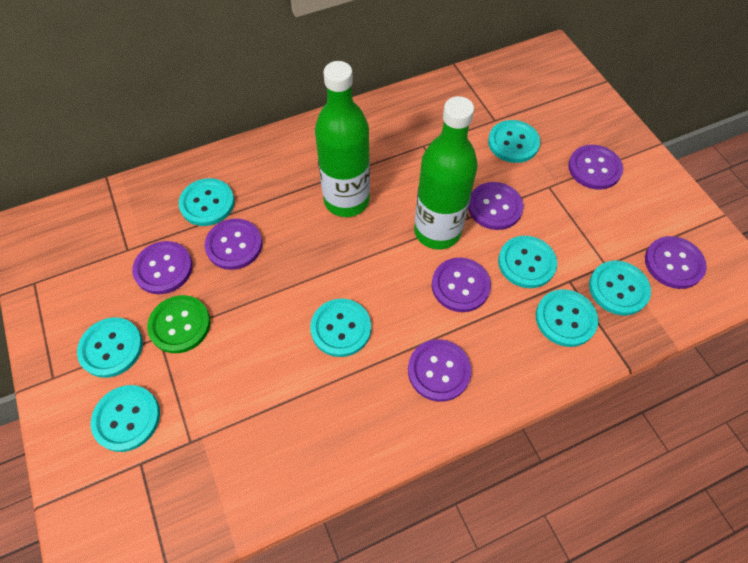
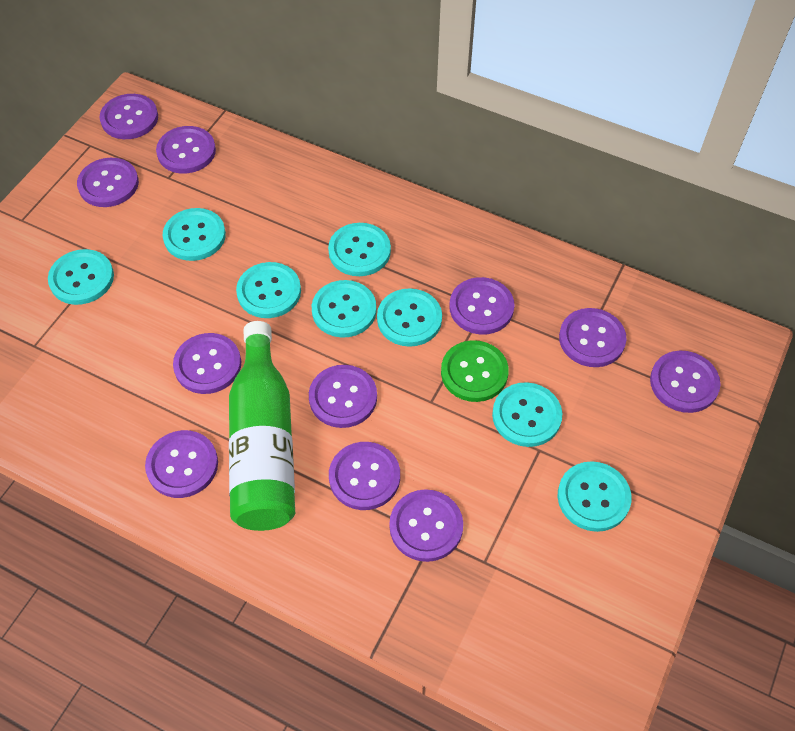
green bottle: 2 -> 1
purple button: 7 -> 11

